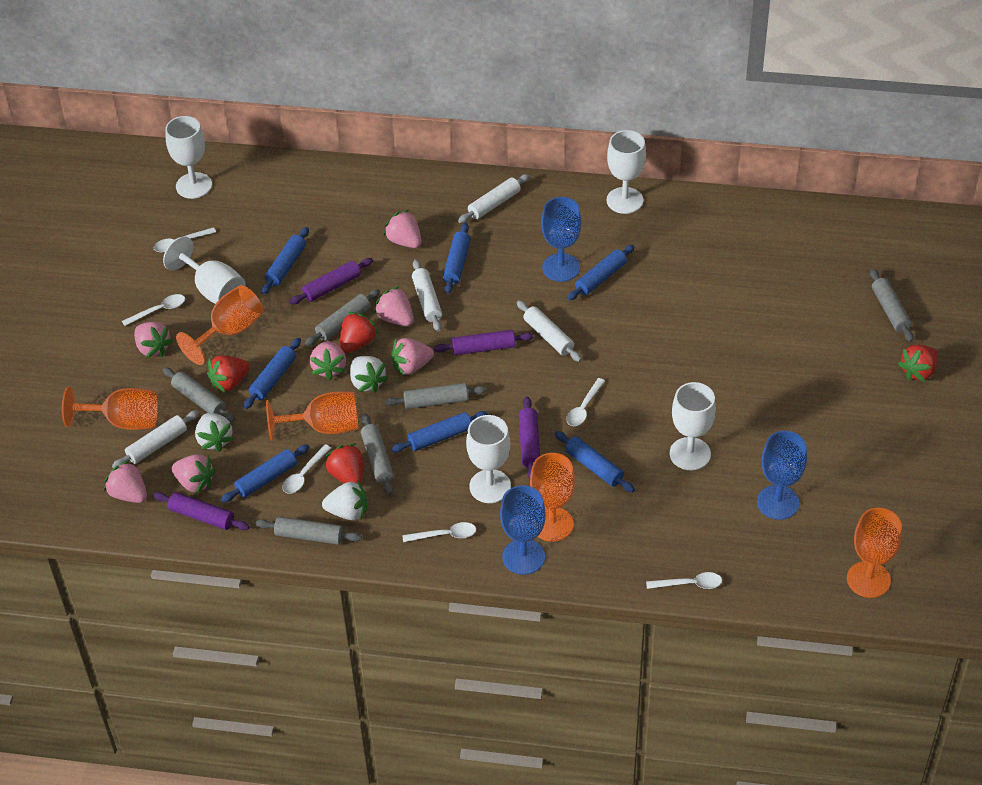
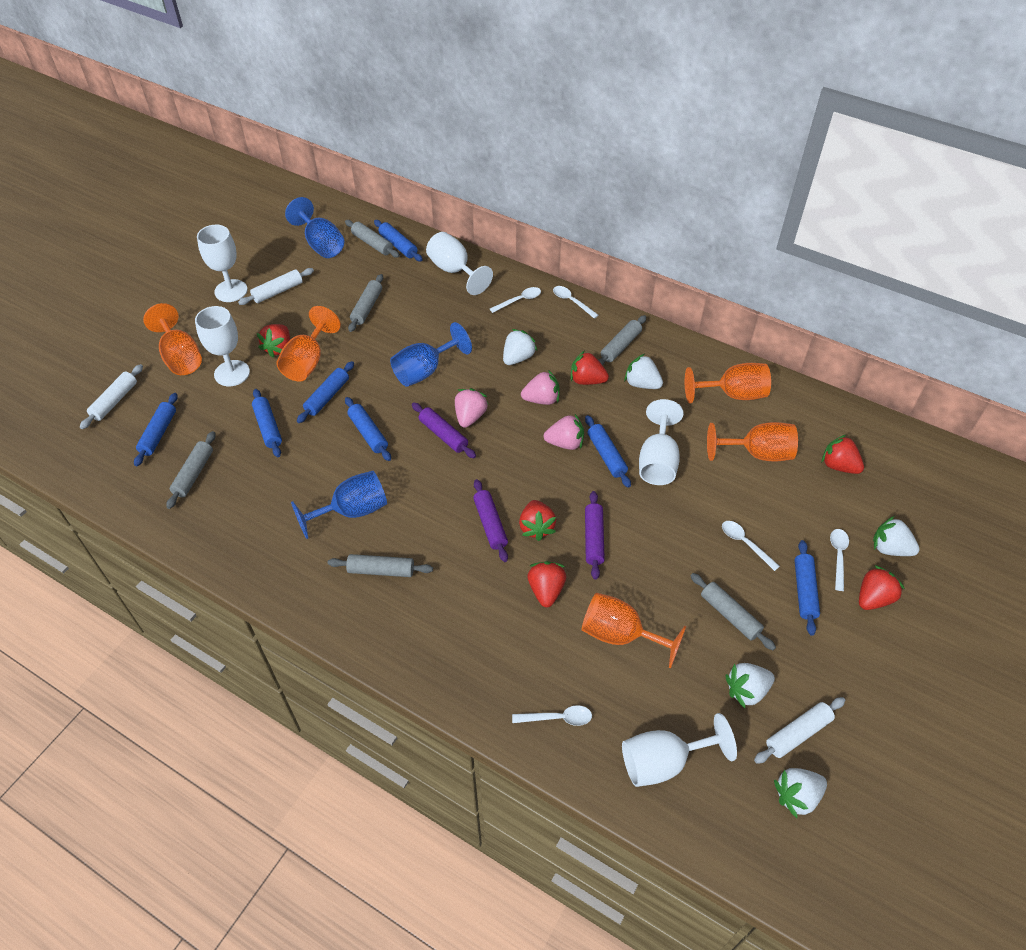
pink strawberry: 7 -> 3
purple rolling pin: 4 -> 3
red strawberry: 4 -> 6
white rolling pin: 4 -> 3
white spoon: 6 -> 5
white strawberry: 3 -> 5

